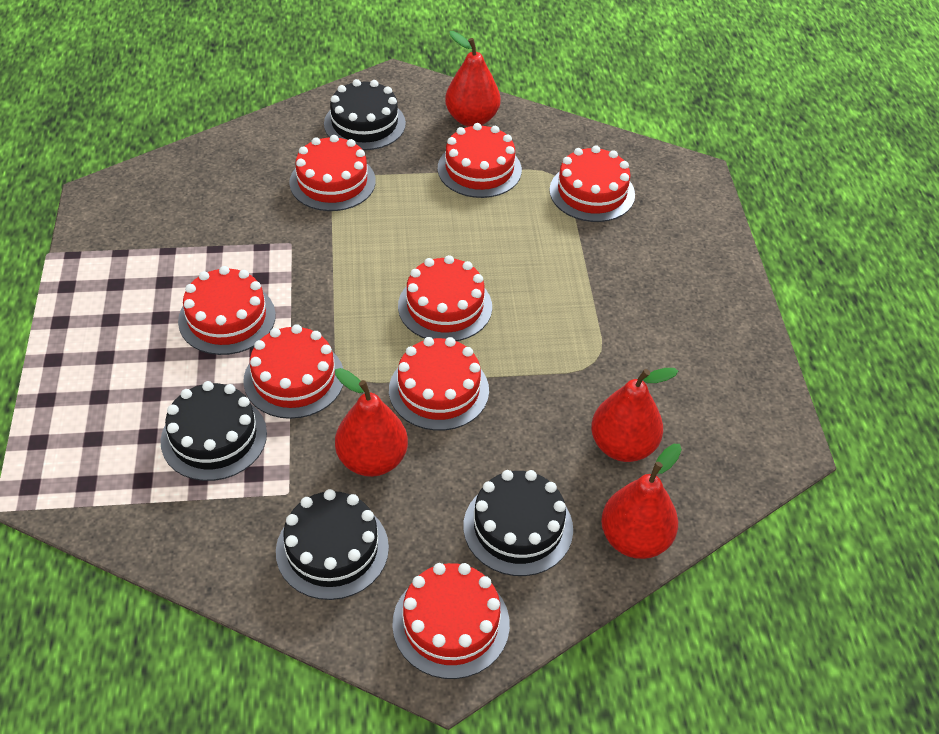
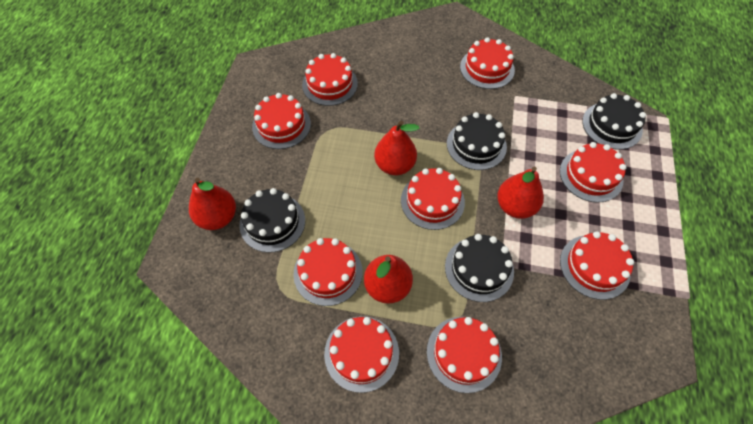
red cake: 8 -> 9

